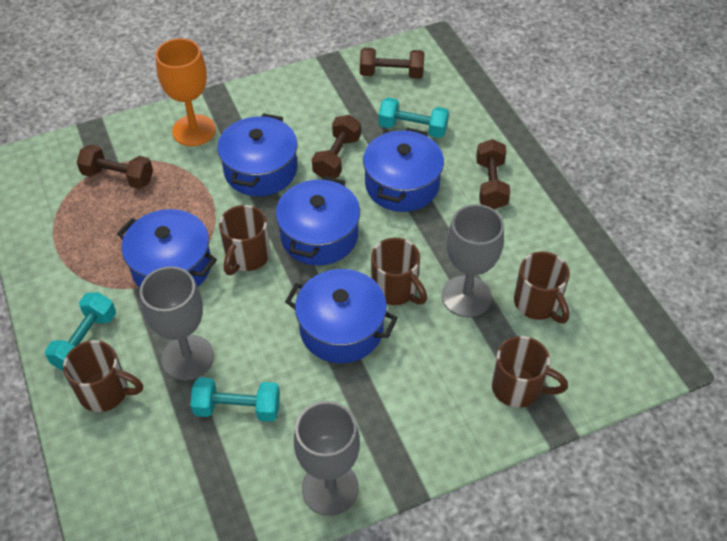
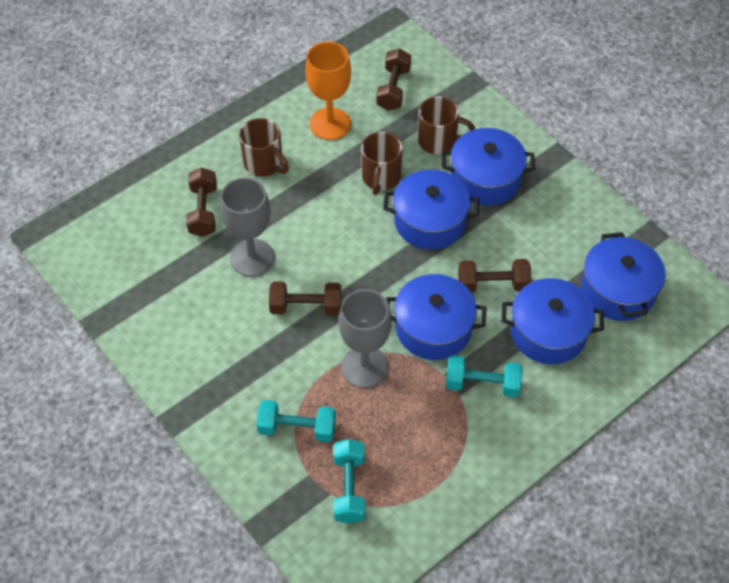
brown mug: 5 -> 3
grey goblet: 3 -> 2

